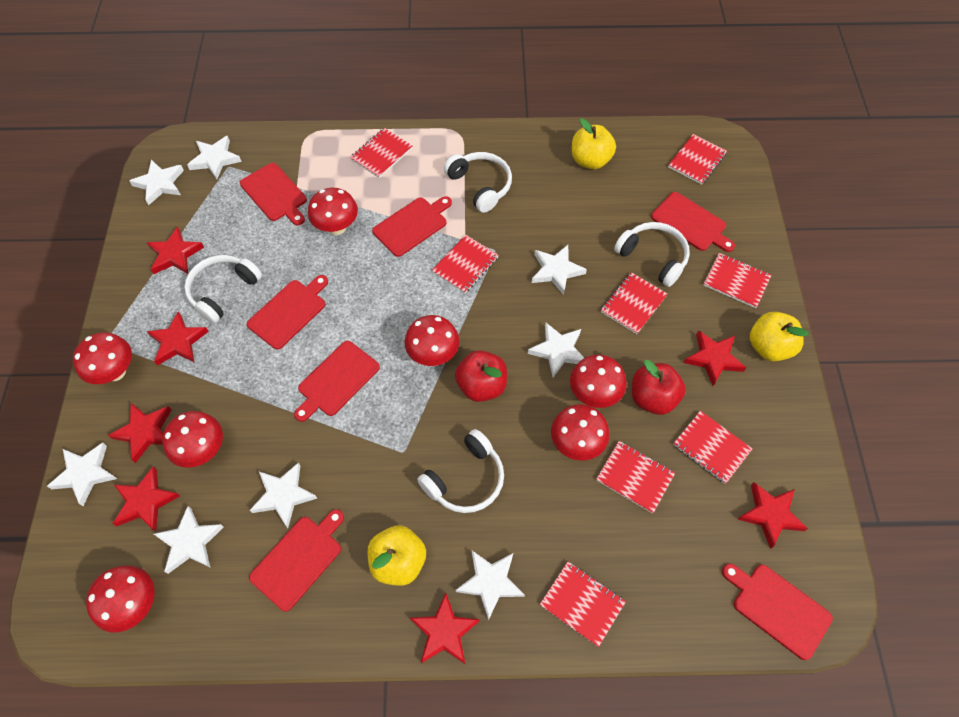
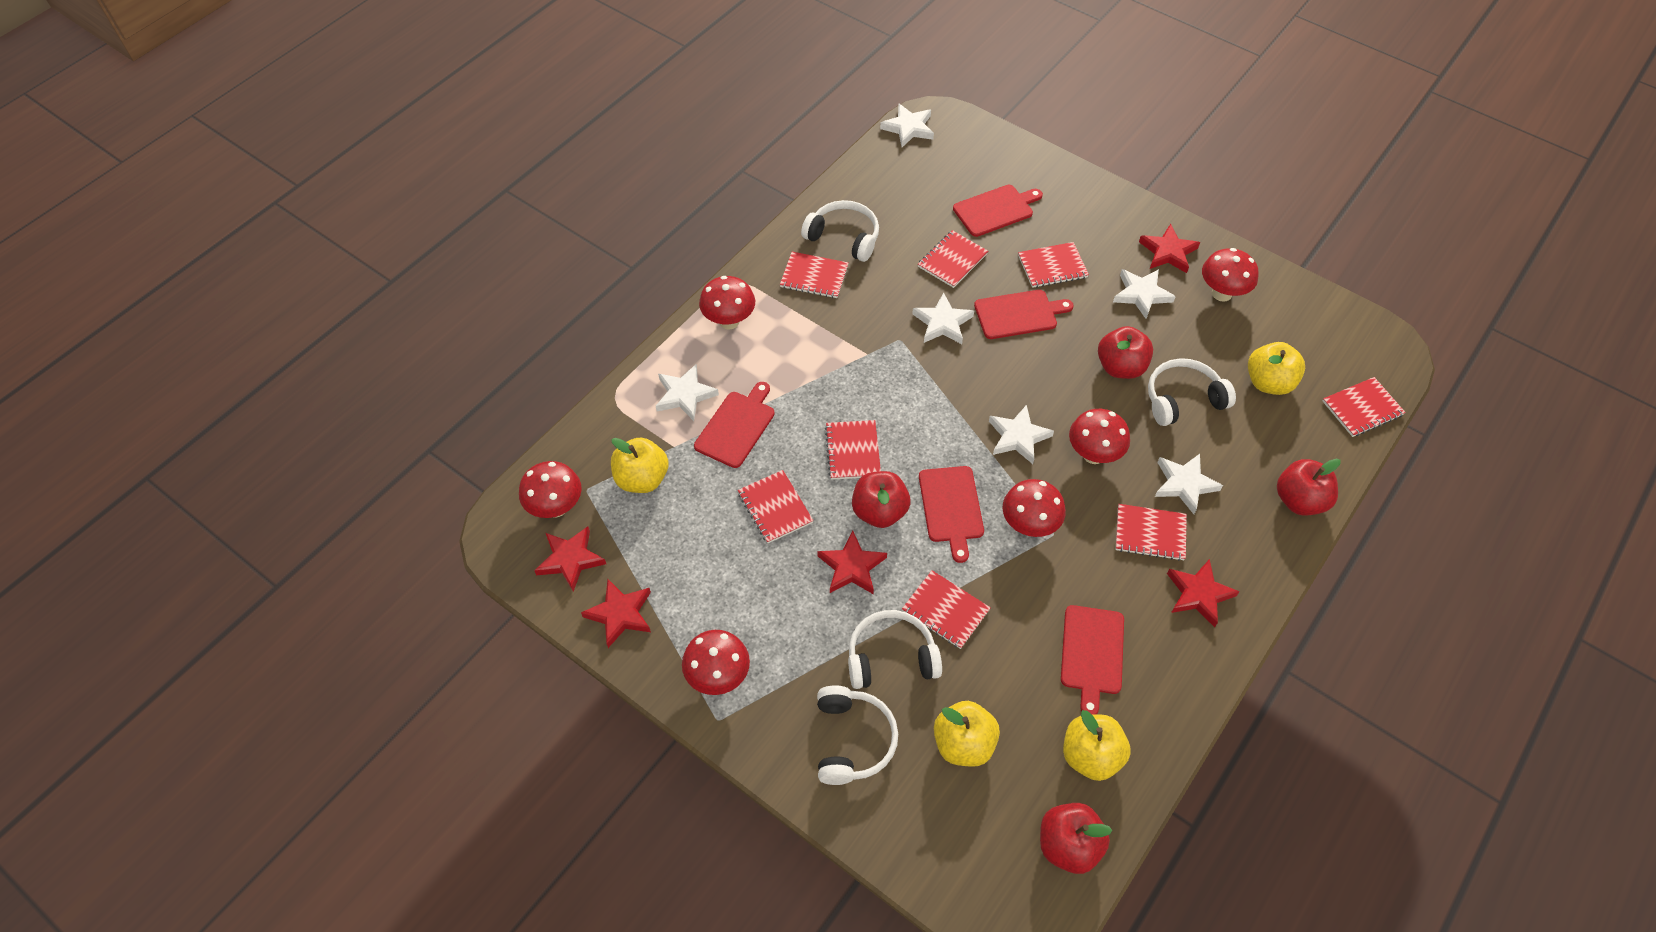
red apple: 2 -> 4
red cutting board: 7 -> 5
red mushroom: 7 -> 6
red star: 7 -> 5
white star: 8 -> 6
yellow apple: 3 -> 4

